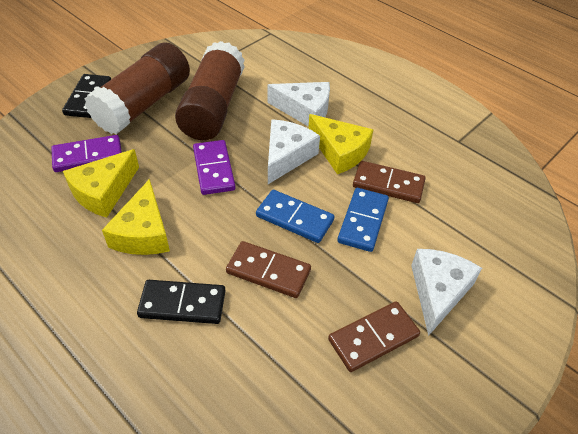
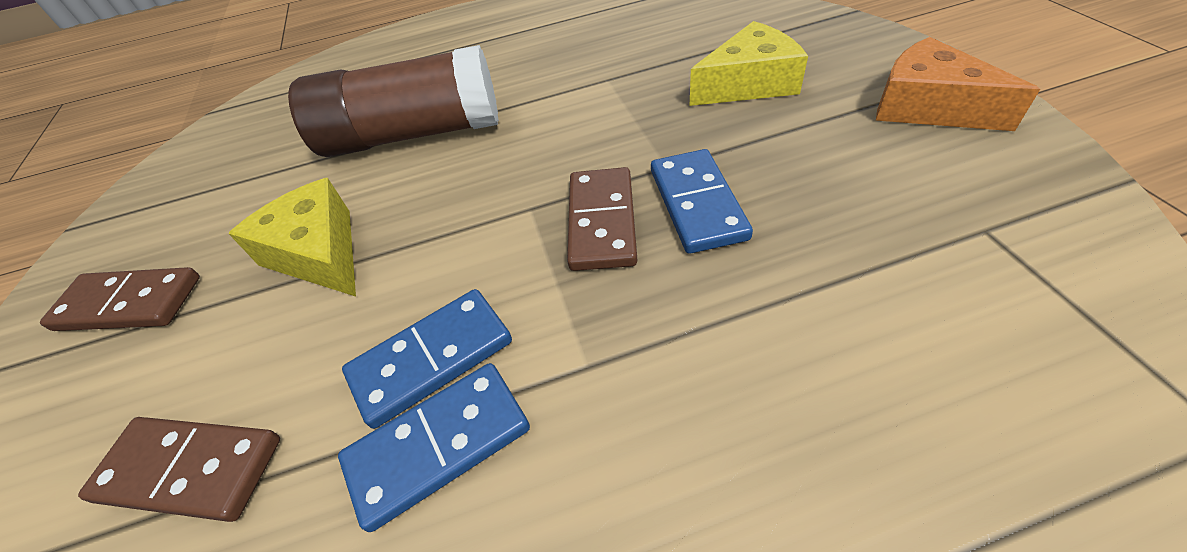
black domino: 2 -> 0
blue domino: 2 -> 3
brown glue stick: 2 -> 1
orange cheese: 0 -> 1
purple domino: 2 -> 0
white cheese: 3 -> 0
yellow cheese: 3 -> 2

